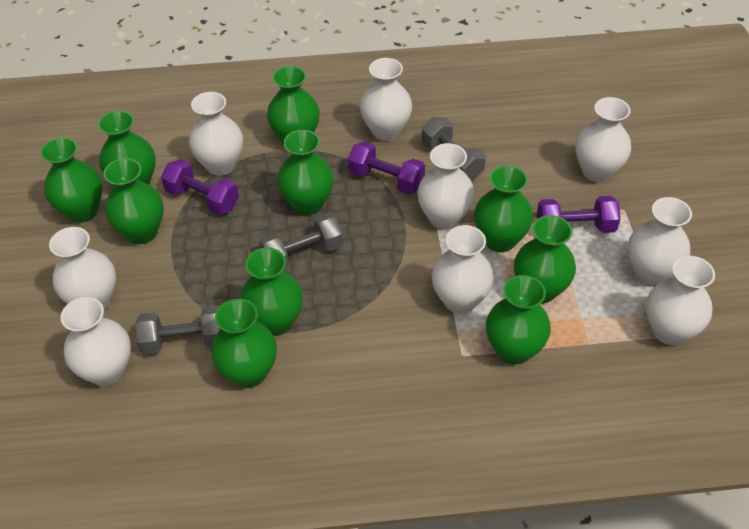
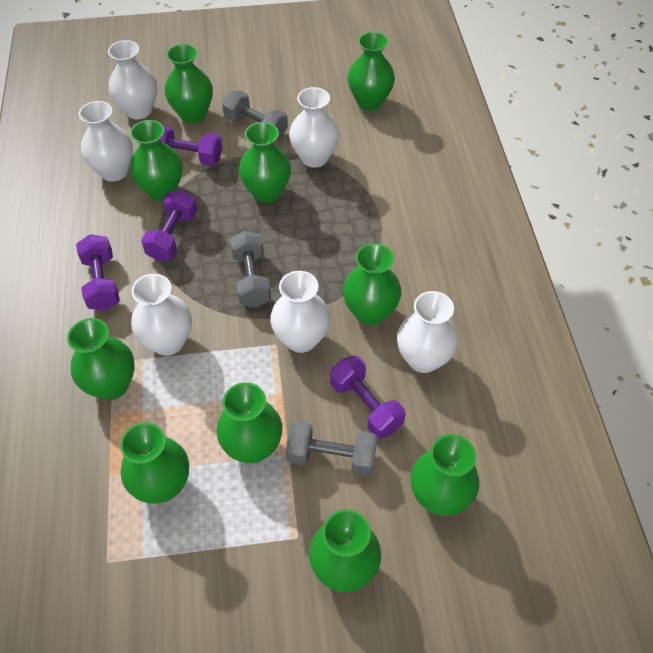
purple dumbbell: 3 -> 4
white vase: 9 -> 6

